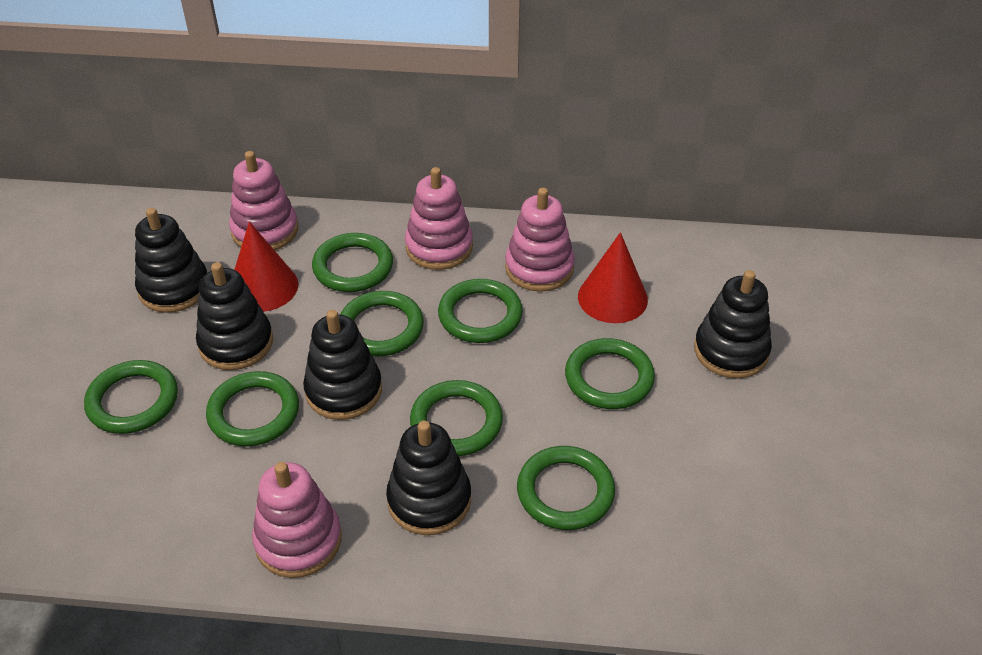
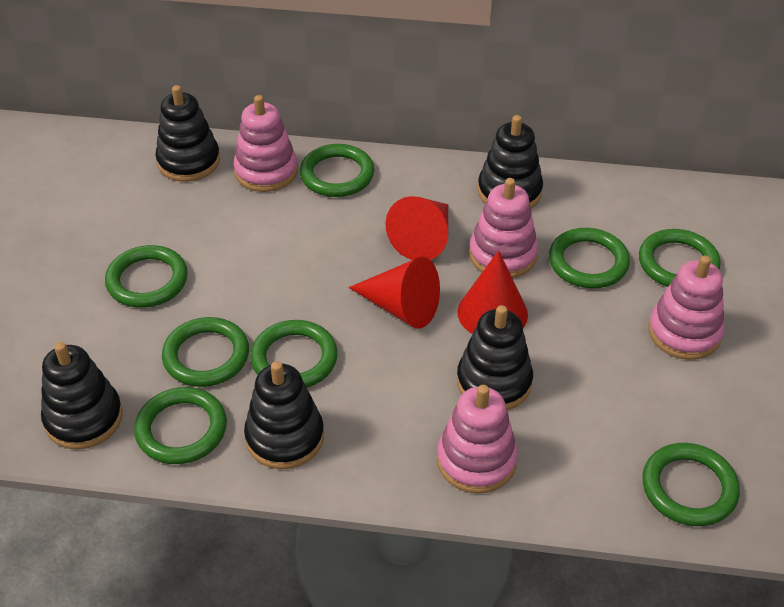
red cone: 2 -> 3

